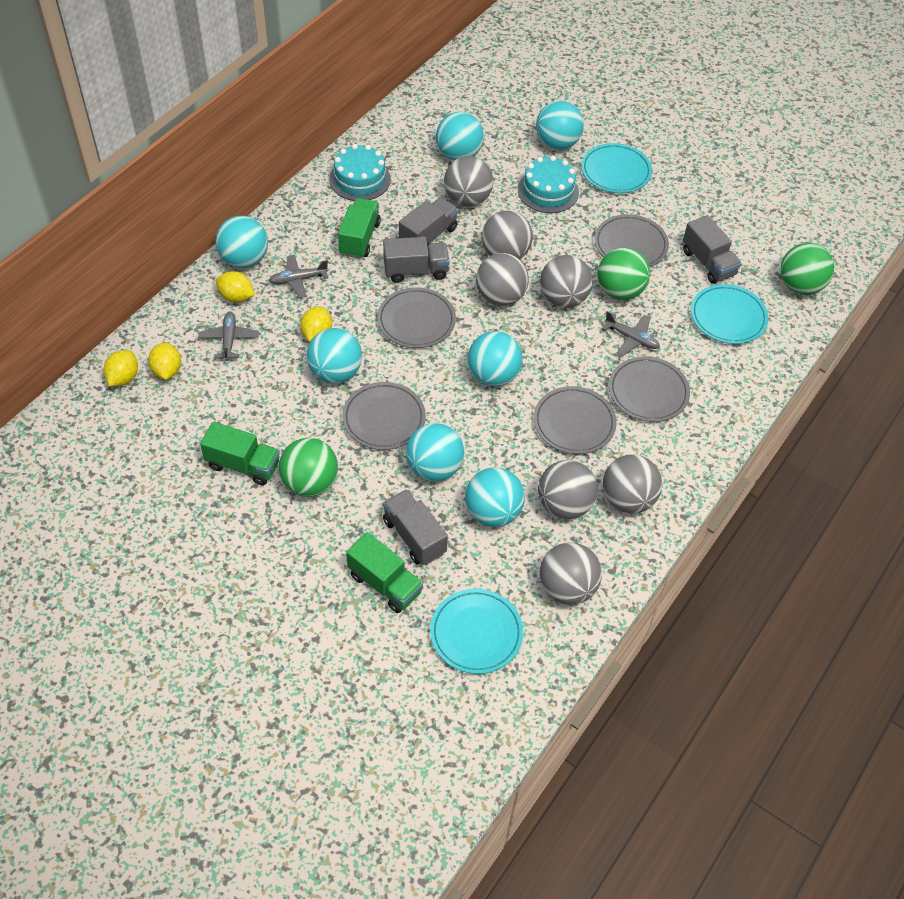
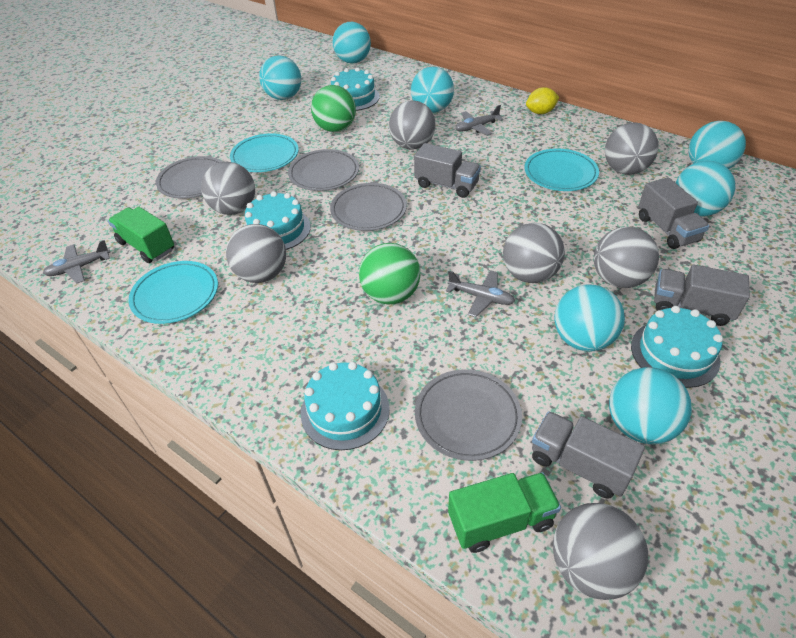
green ball: 3 -> 2
green truck: 3 -> 2
grey plate: 5 -> 4
turquoise cake: 2 -> 4
yellow lemon: 4 -> 1

